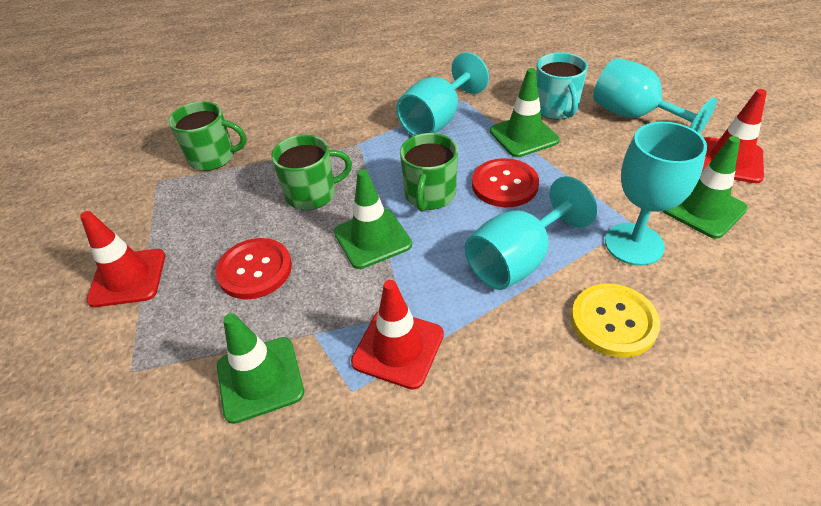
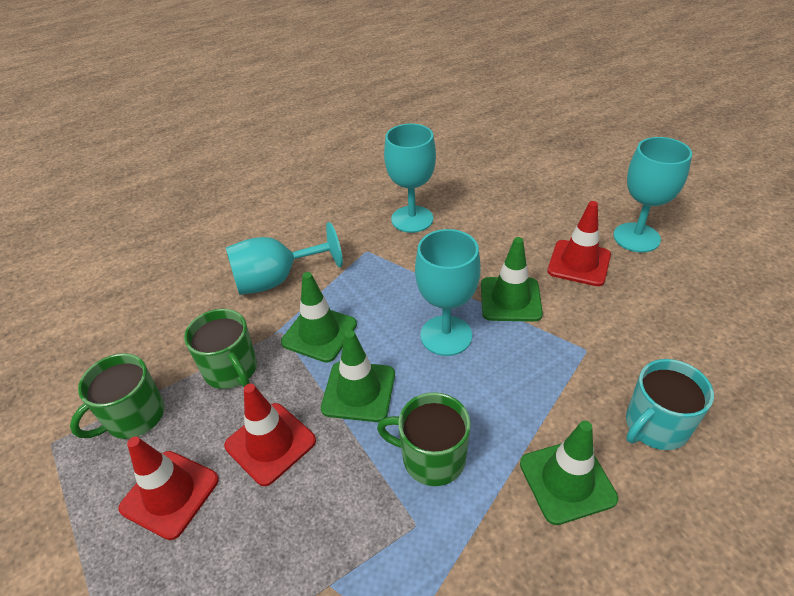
red button: 2 -> 0
yellow button: 1 -> 0

